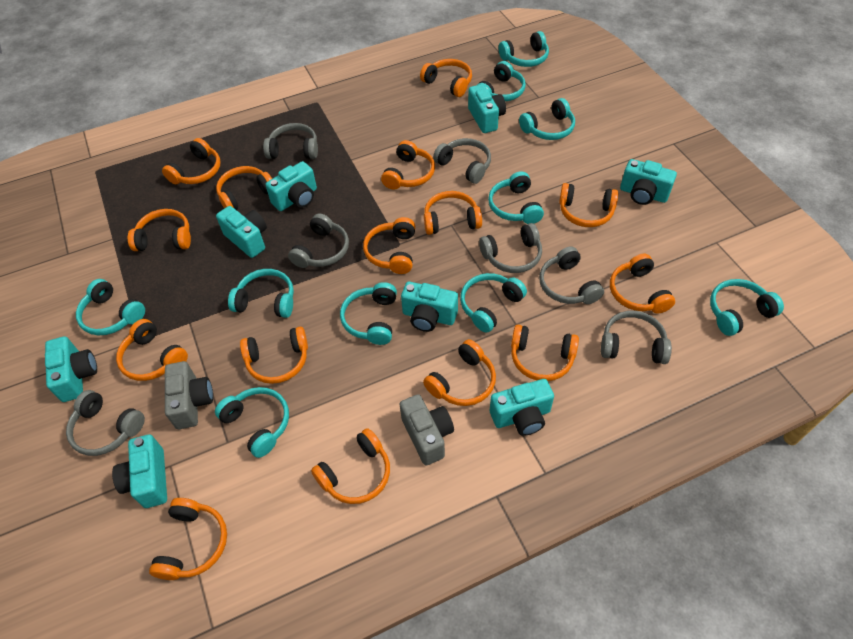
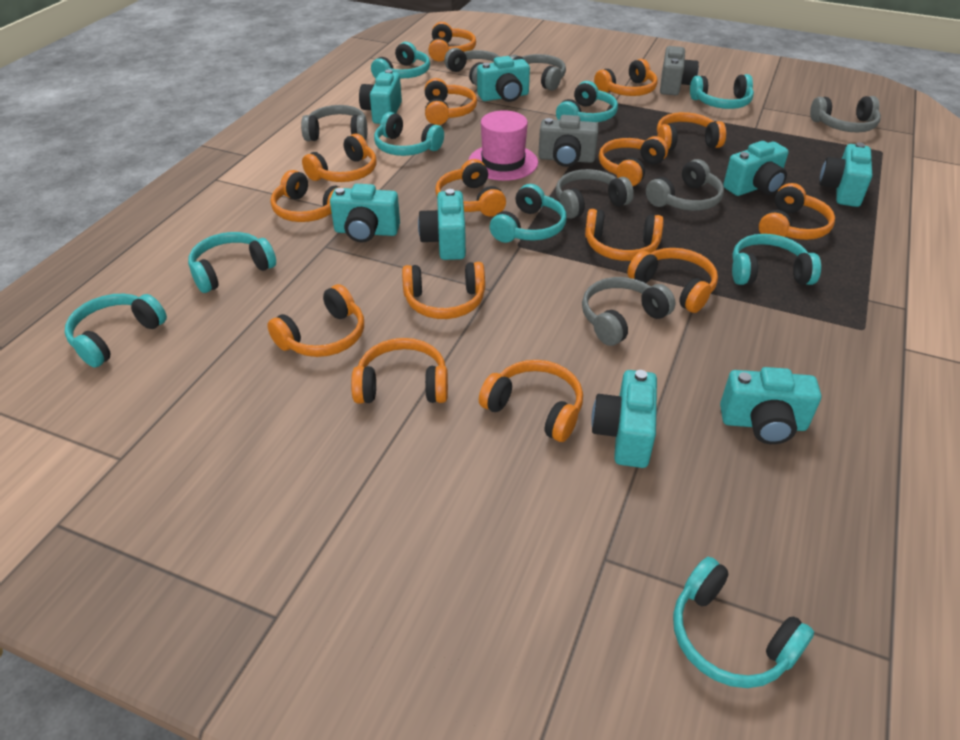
pink hat: 0 -> 1
turquoise headphones: 10 -> 9

